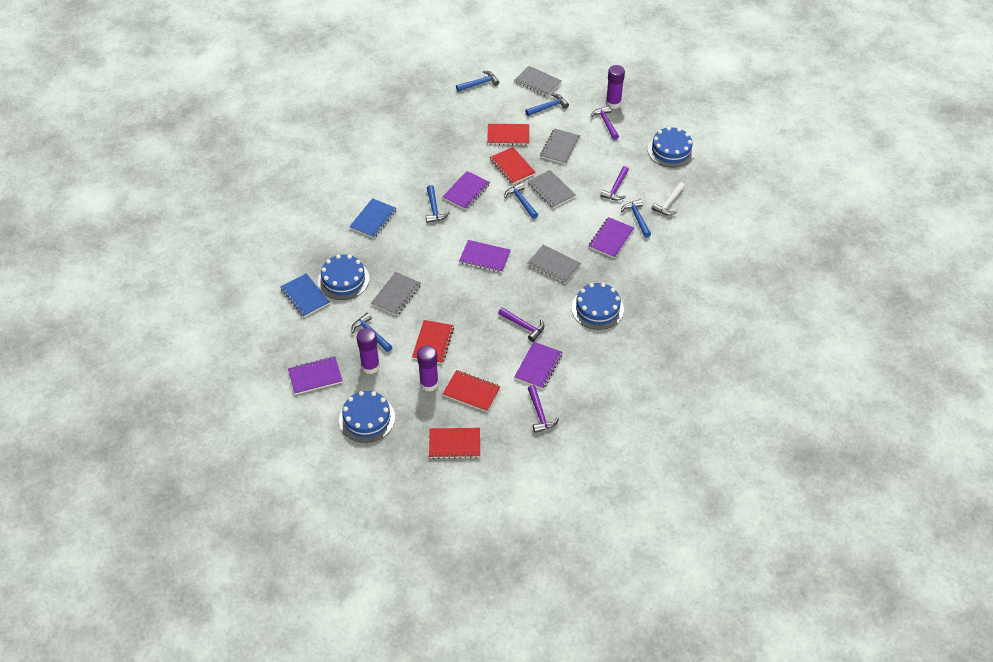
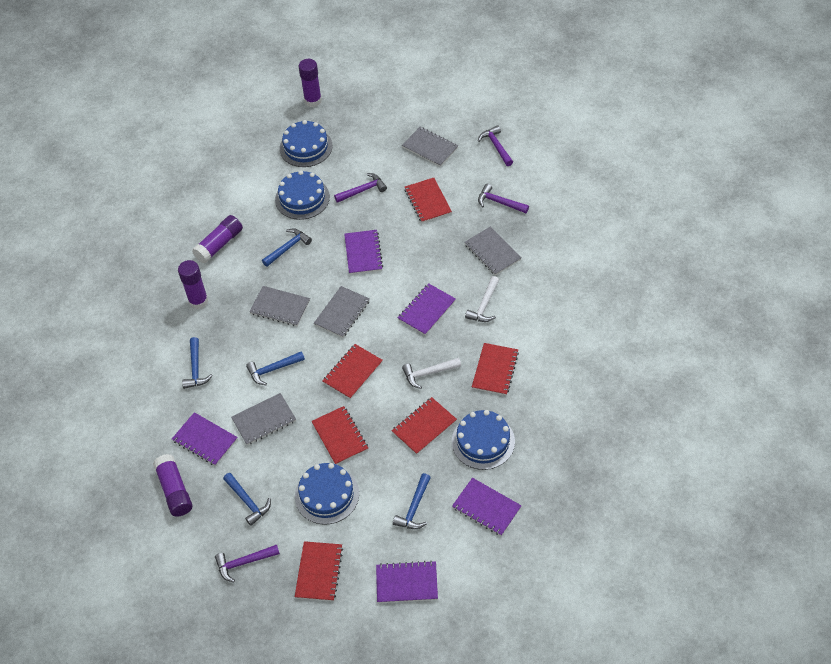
blue hammer: 6 -> 5
blue notebook: 2 -> 0
purple glue stick: 3 -> 4
red notebook: 5 -> 6
white hammer: 1 -> 2

